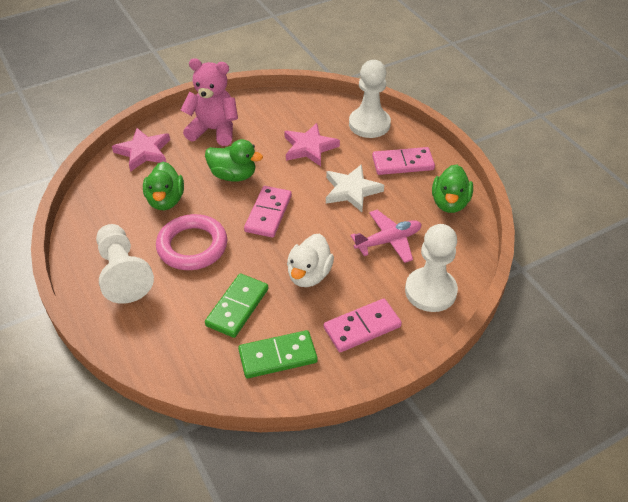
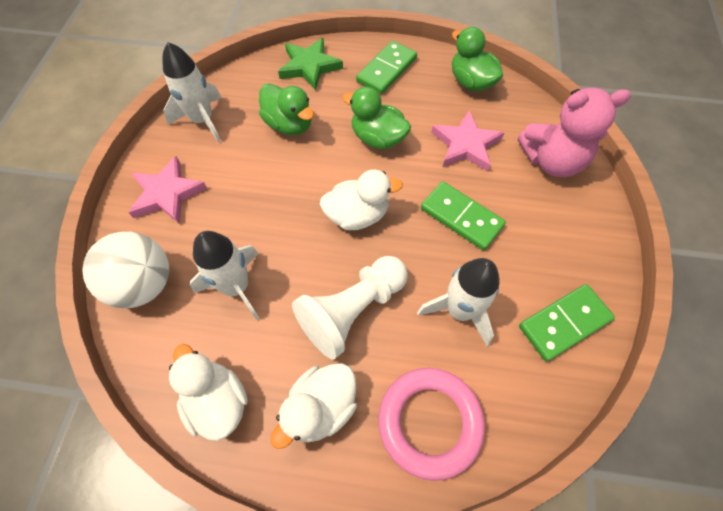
green domino: 2 -> 3
green star: 0 -> 1
pink domino: 3 -> 0
pink plane: 1 -> 0
white ball: 0 -> 1
white duck: 1 -> 3
white pawn: 3 -> 1
white rocket: 0 -> 3
white star: 1 -> 0

